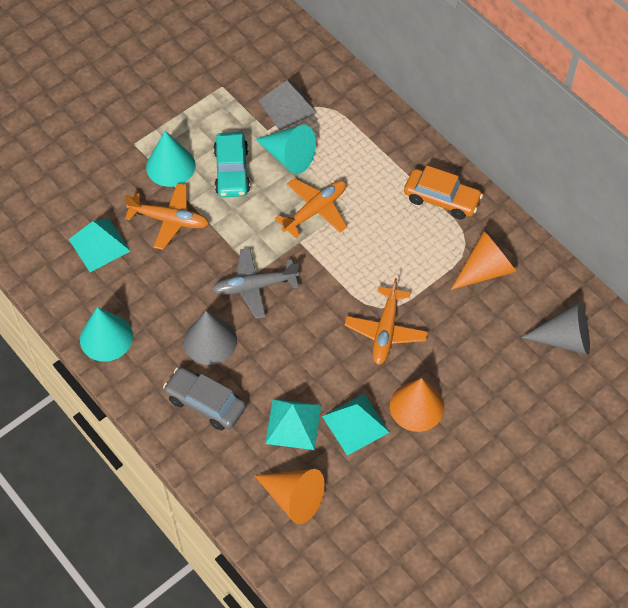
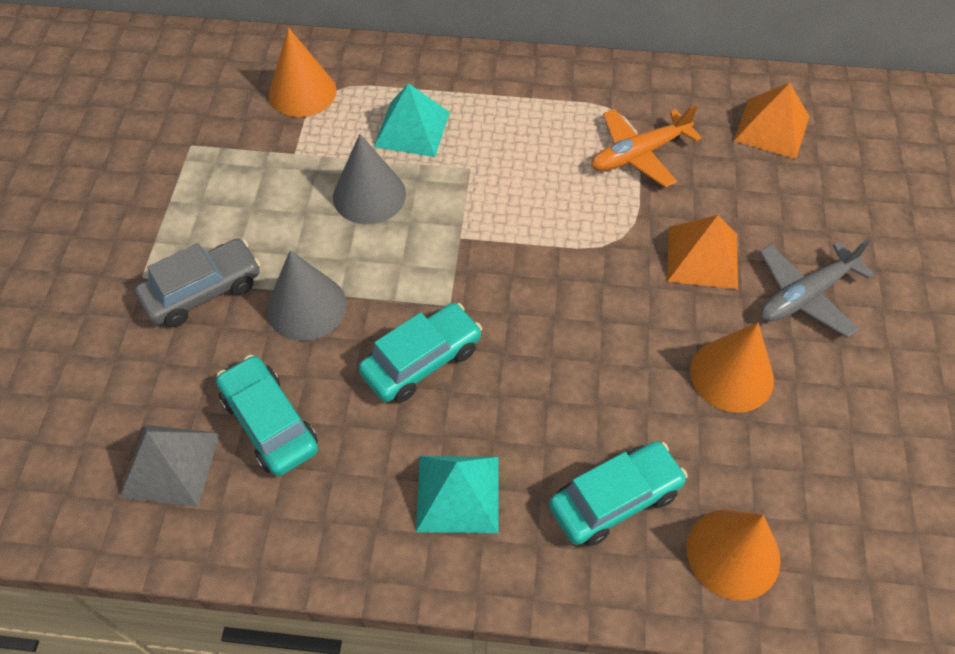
orange car: 1 -> 0
orange plane: 3 -> 1
orange pyramid: 0 -> 2
turquoise car: 1 -> 3
turquoise cone: 3 -> 0
turquoise pyramid: 3 -> 2

